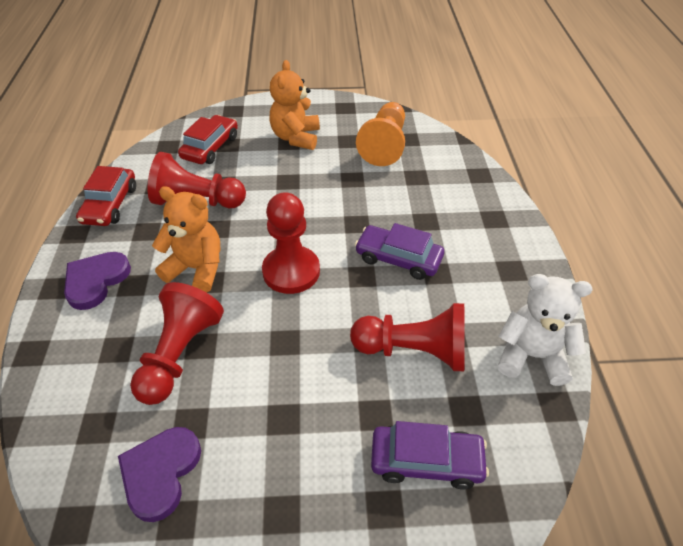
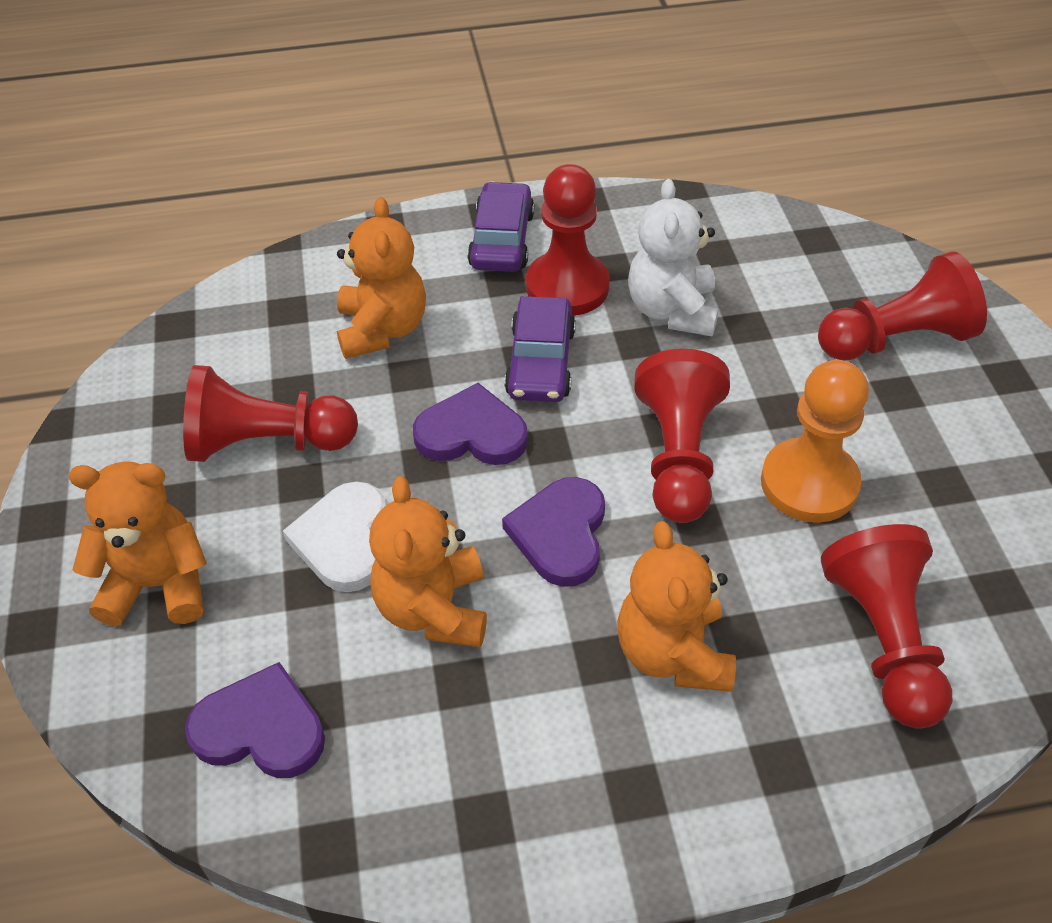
orange teddy bear: 2 -> 4
purple heart: 2 -> 3
red car: 2 -> 0
red pawn: 4 -> 5
white heart: 0 -> 1

